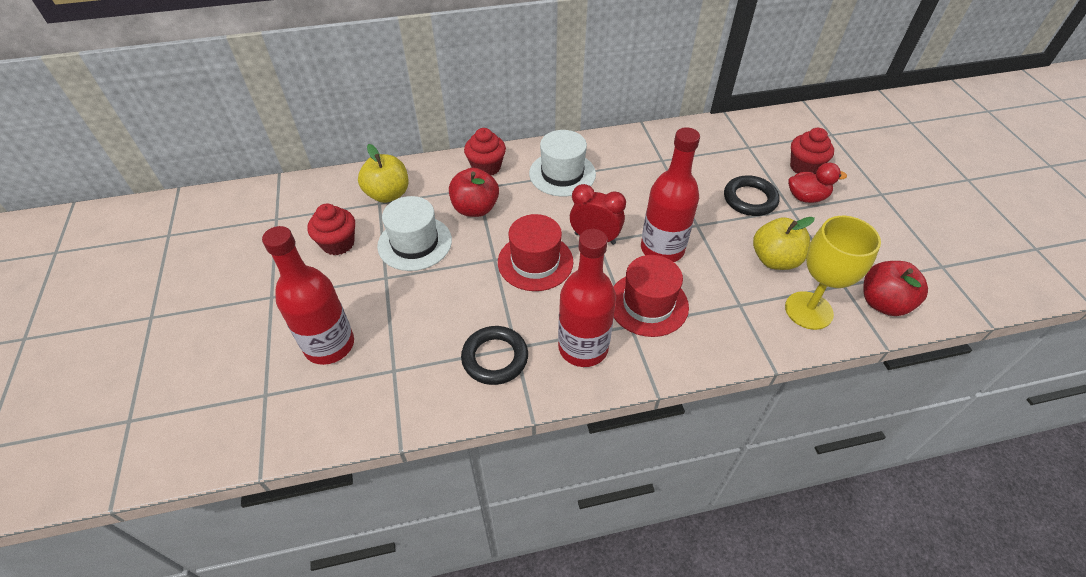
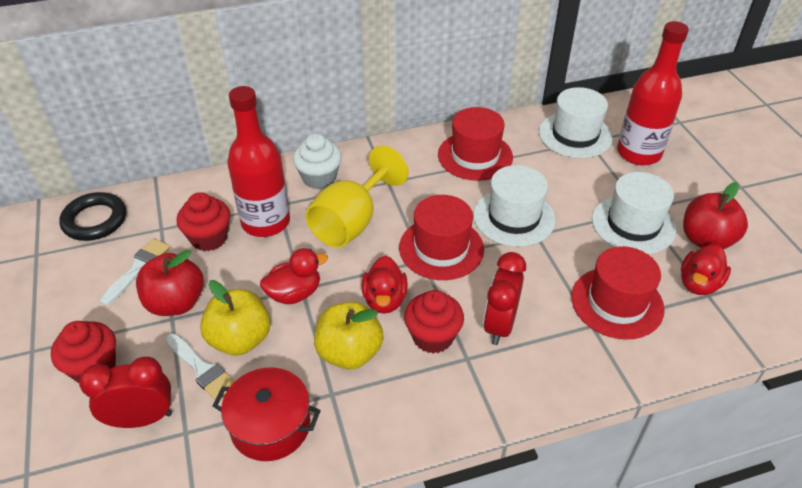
black ring: 2 -> 1
red bottle: 3 -> 2
red clock: 1 -> 2
red duck: 1 -> 3
red hat: 2 -> 3
red pot: 0 -> 1
white brush: 0 -> 2
white cupcake: 0 -> 1
white hat: 2 -> 3

